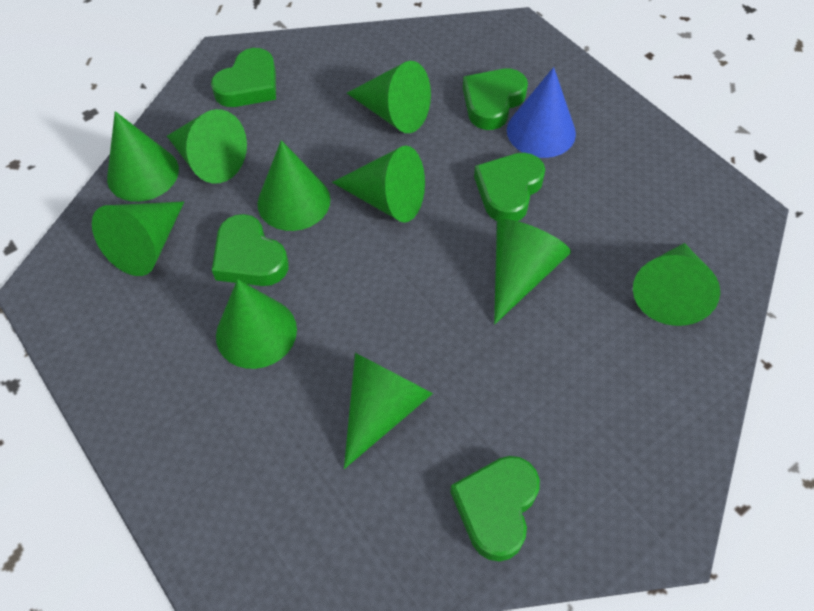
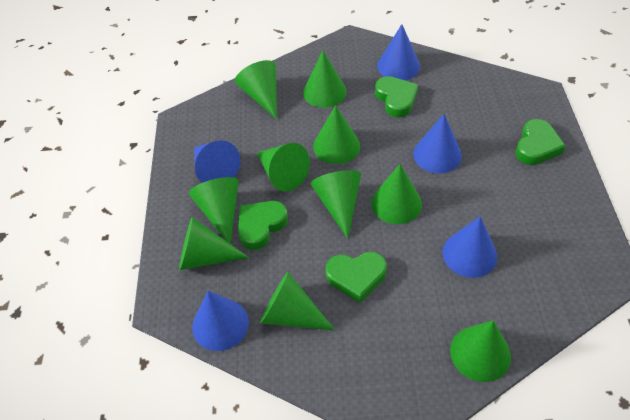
blue cone: 1 -> 5
green heart: 5 -> 4

